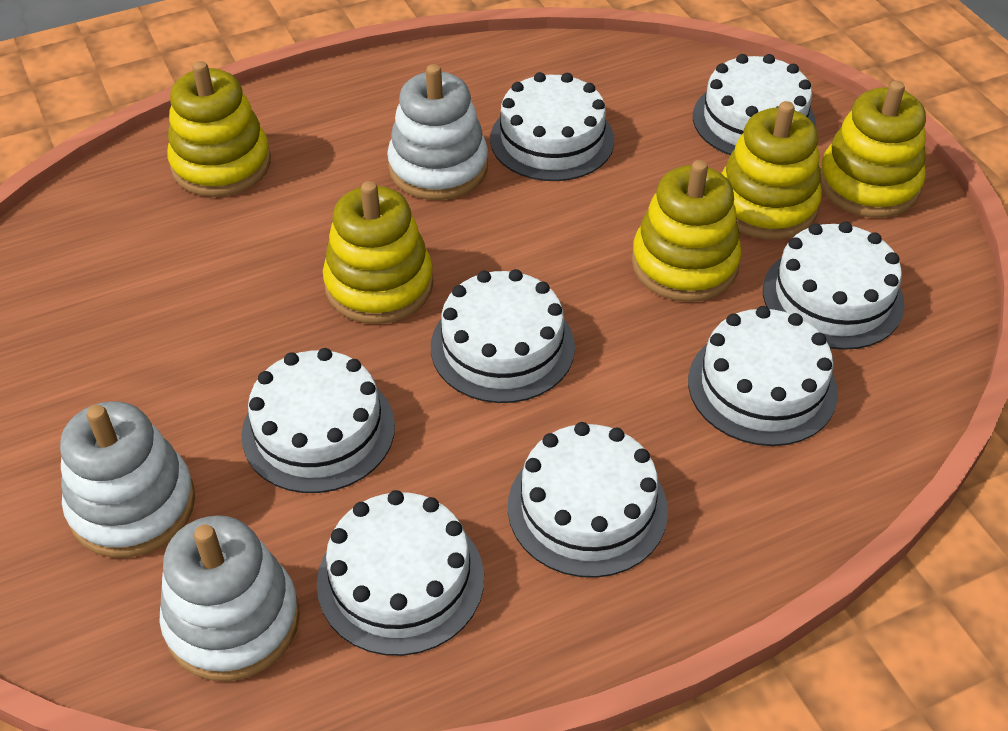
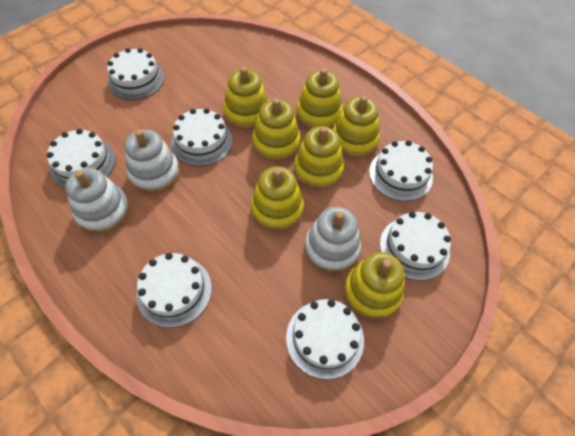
white cake: 8 -> 7
yellow stacking toy: 5 -> 7

